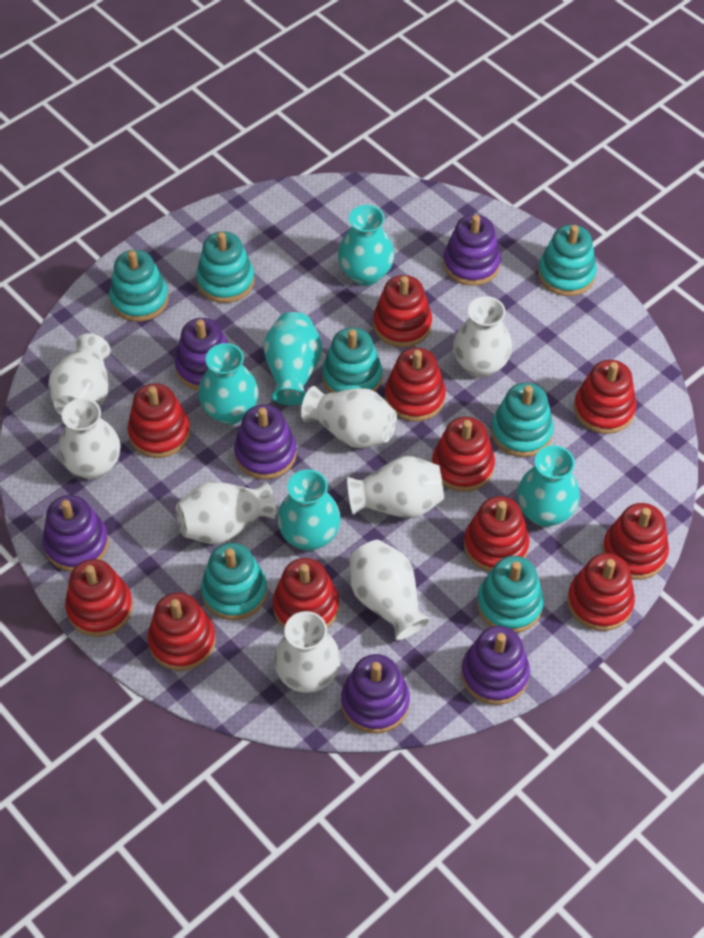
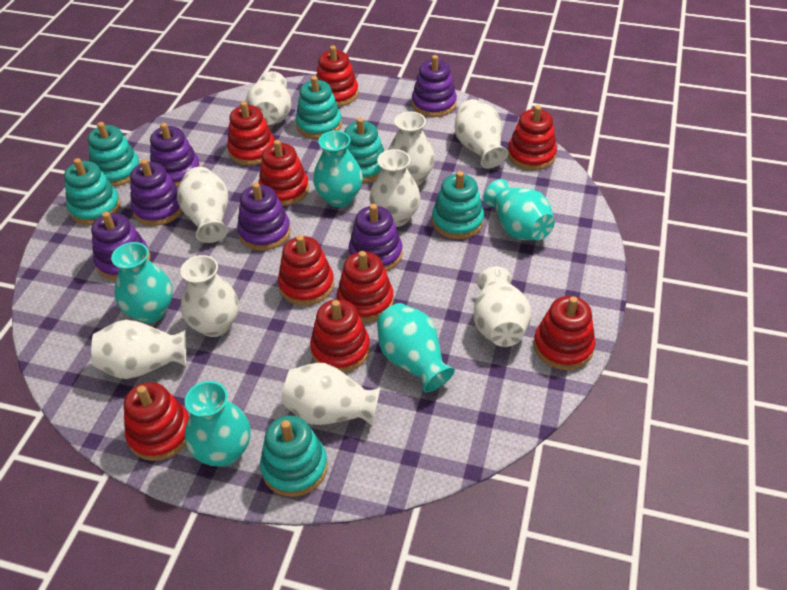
red stacking toy: 11 -> 9
turquoise stacking toy: 7 -> 6
white vase: 8 -> 9

